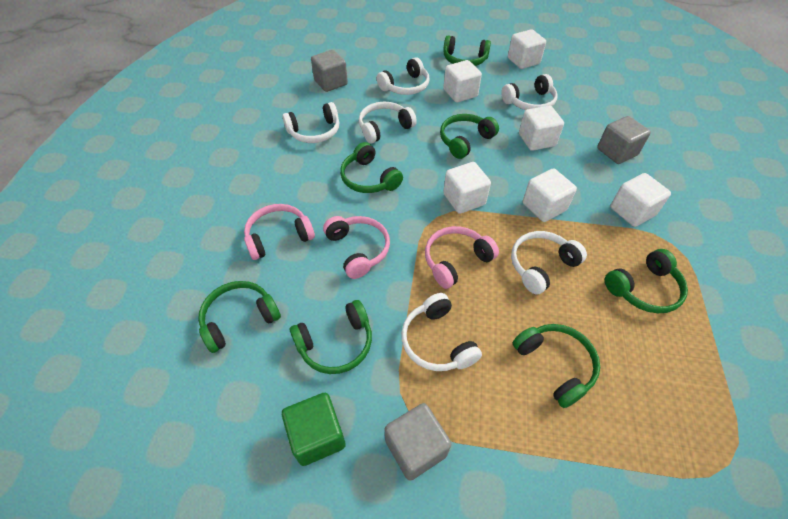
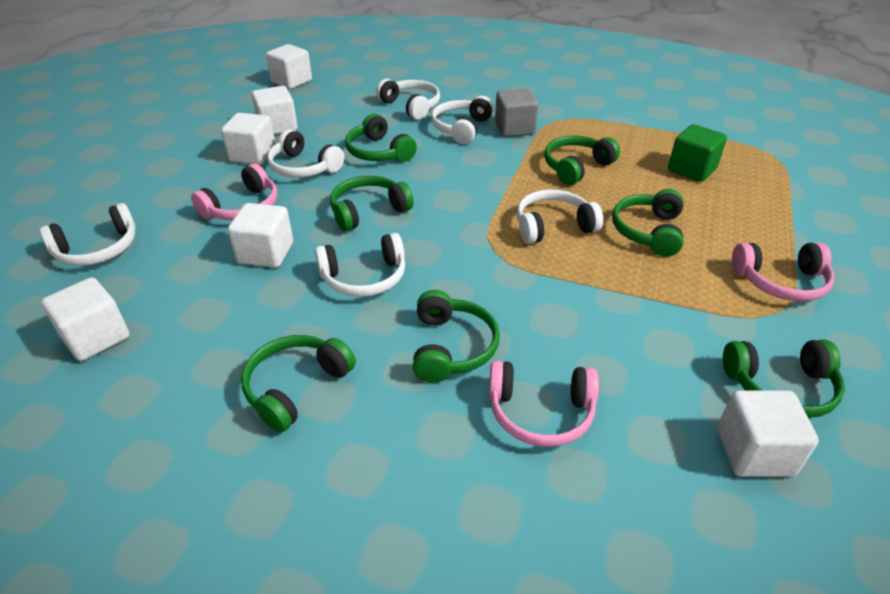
grey cube: 3 -> 1

